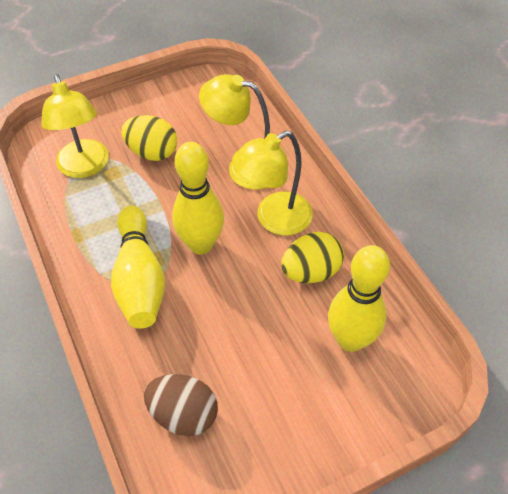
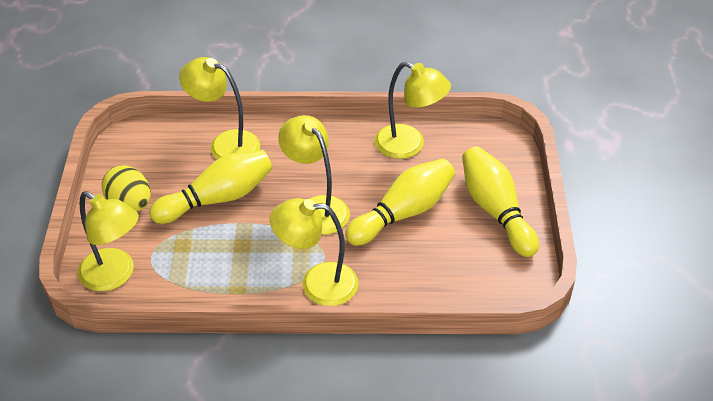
brown egg: 1 -> 0
yellow egg: 2 -> 1
yellow lamp: 3 -> 5

